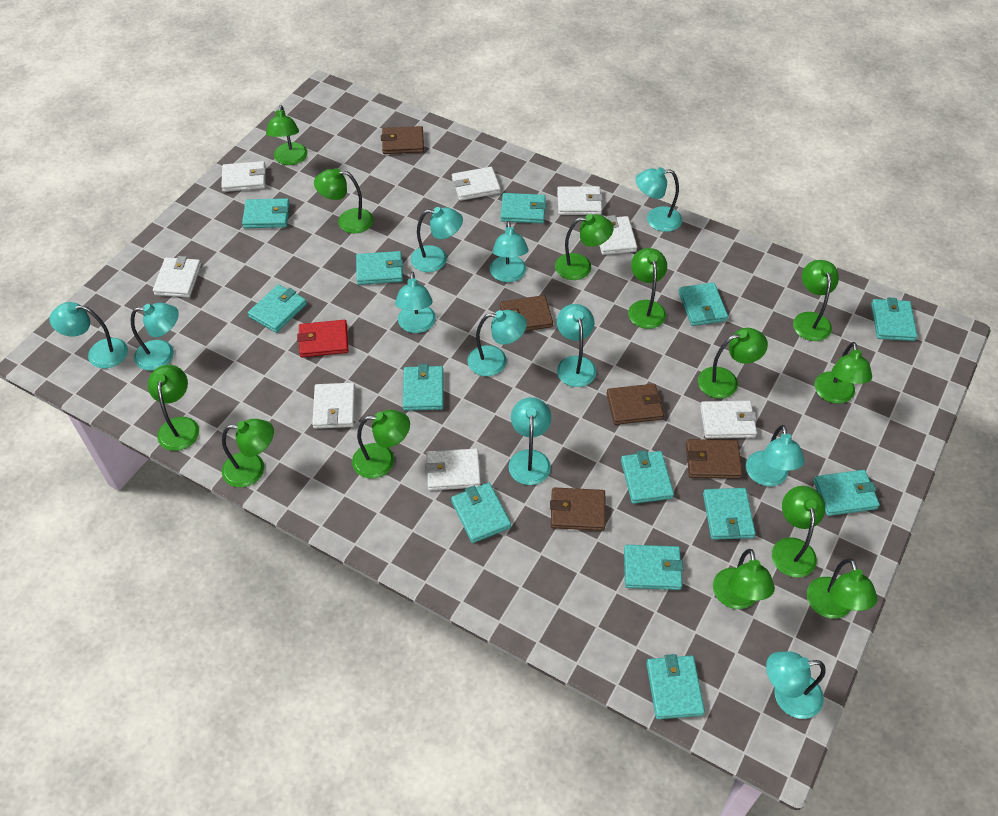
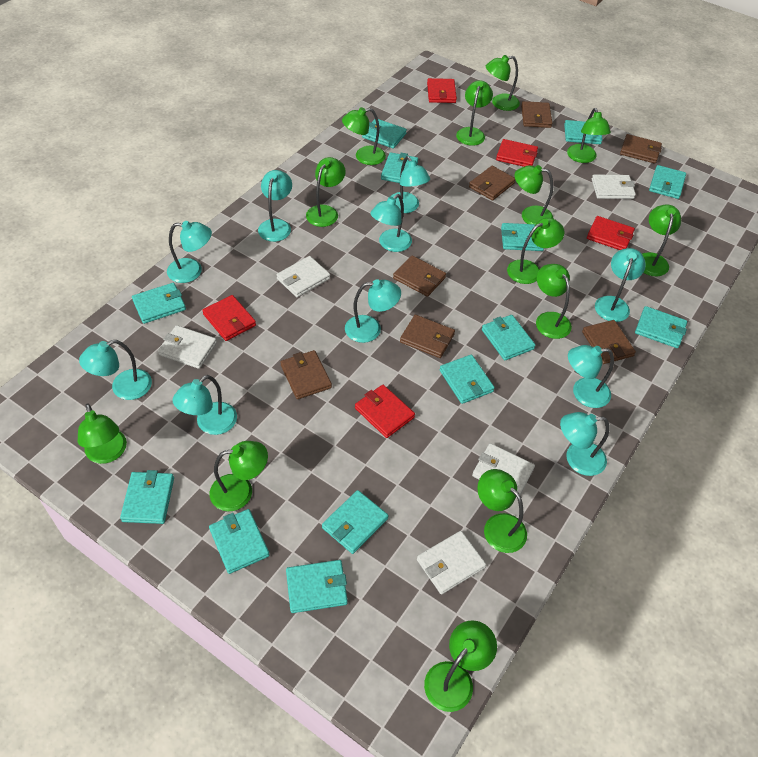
brown wallet: 5 -> 7
red wallet: 1 -> 5
turquoise lamp: 11 -> 10
white wallet: 8 -> 5

